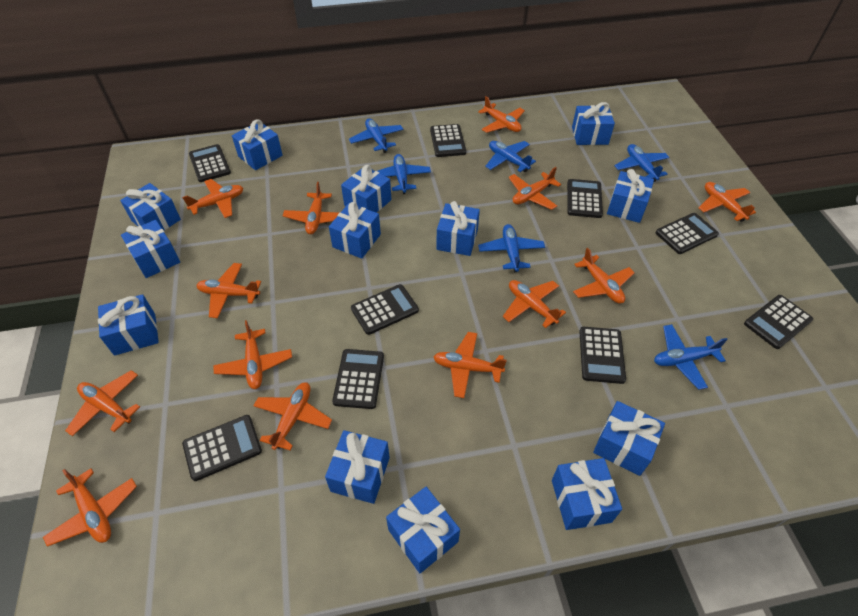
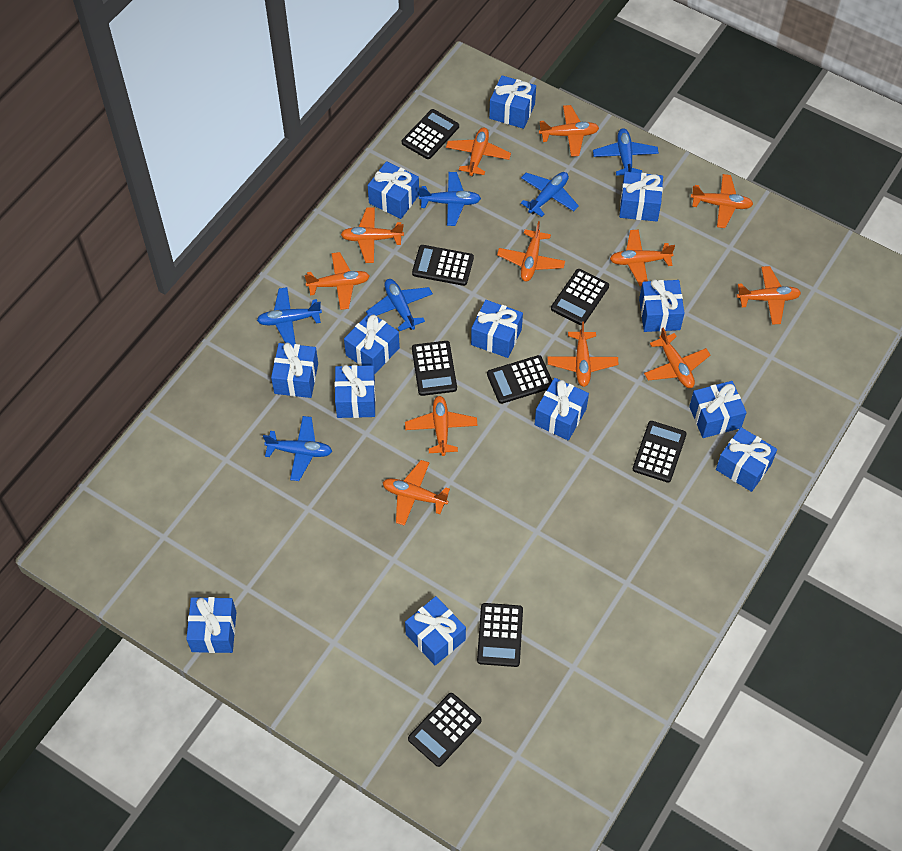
black calculator: 9 -> 8
orange plane: 13 -> 12

